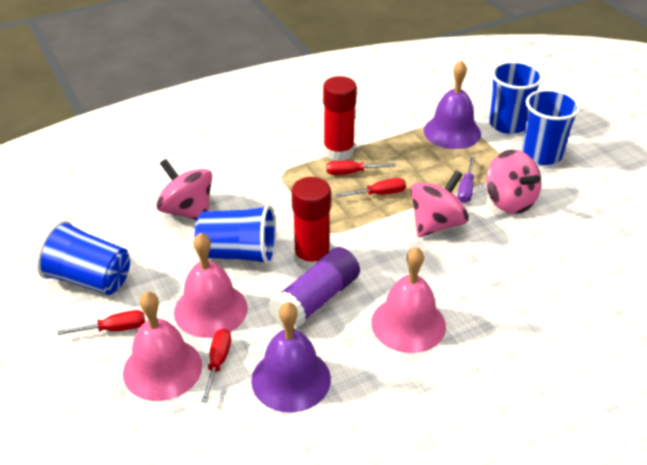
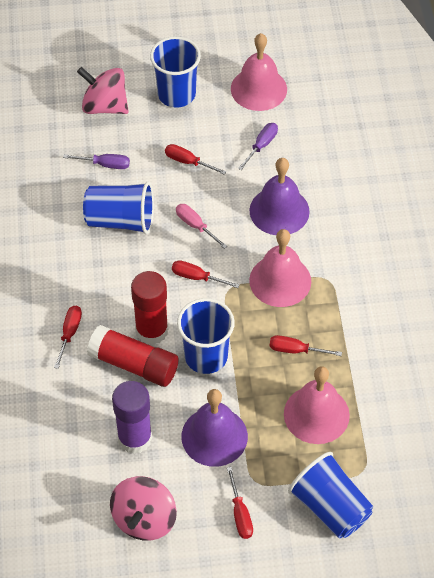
pink screwdriver: 0 -> 1
pink spinning top: 3 -> 2
purple screwdriver: 1 -> 2
red screwdriver: 4 -> 5

